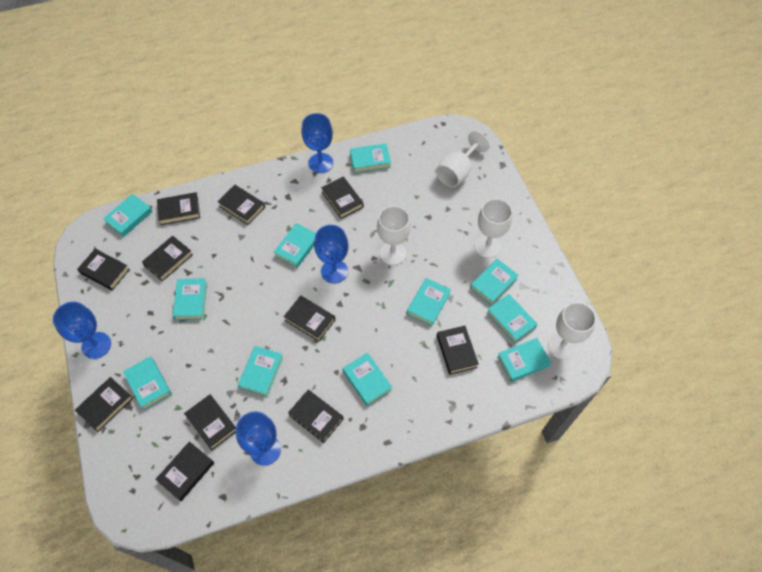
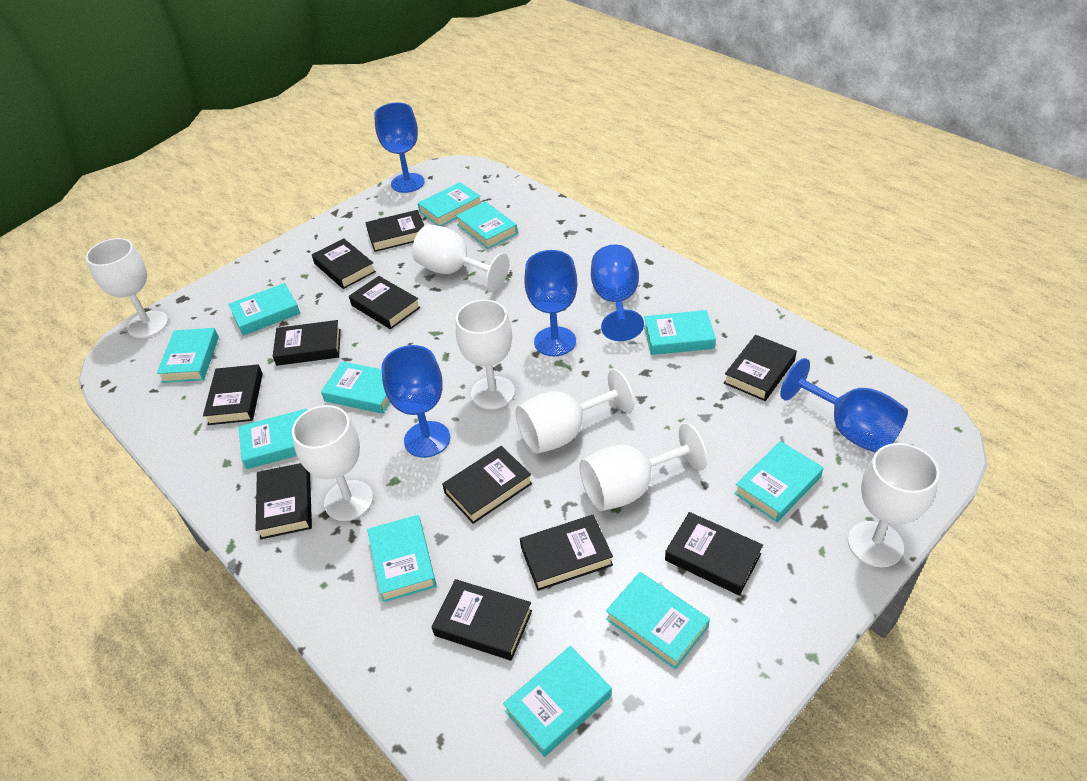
blue goblet: 4 -> 5
white goblet: 4 -> 7

